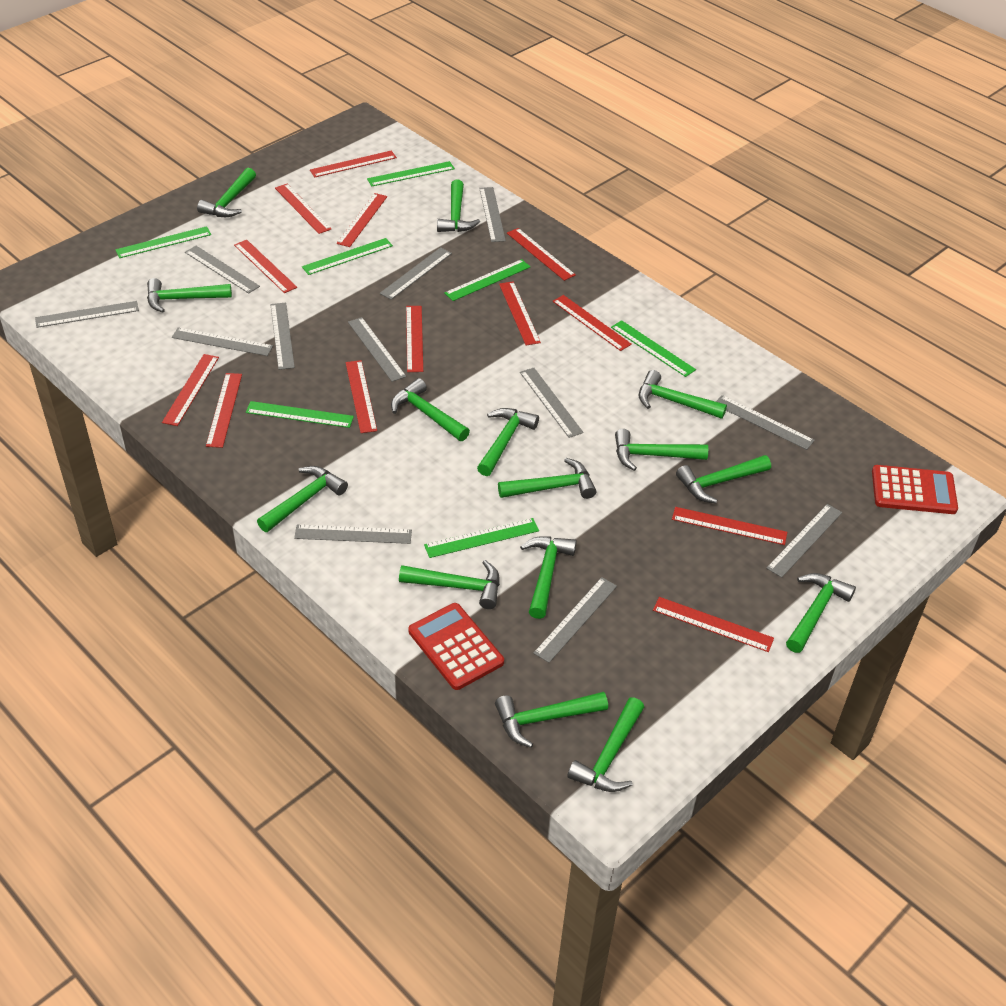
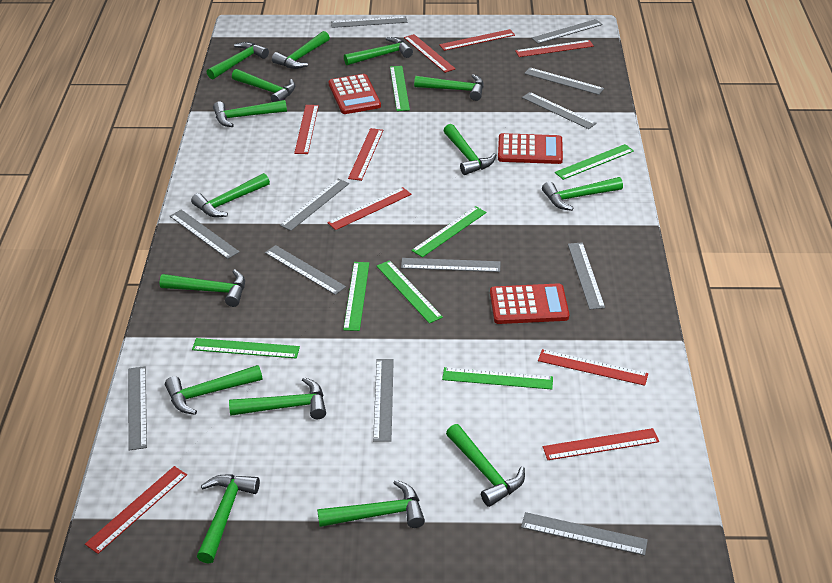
red calculator: 2 -> 3
red ruler: 13 -> 9

